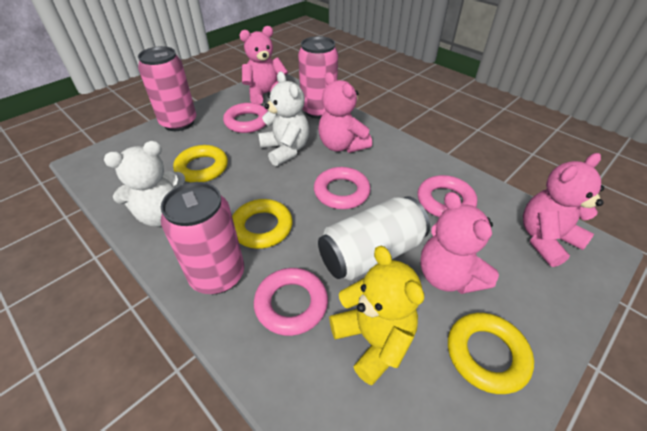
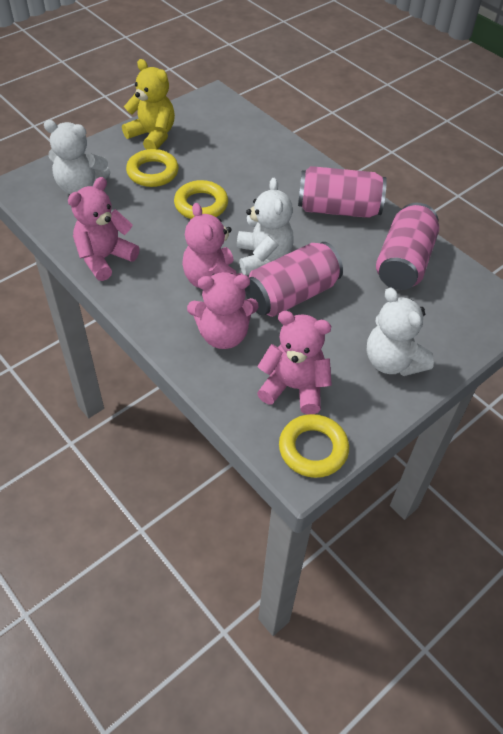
pink ring: 4 -> 0
white can: 1 -> 0
white teddy bear: 2 -> 3

